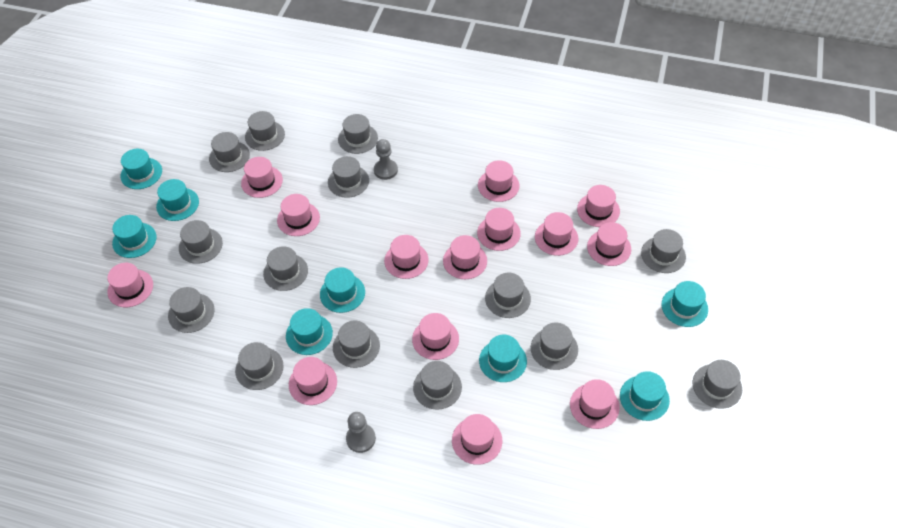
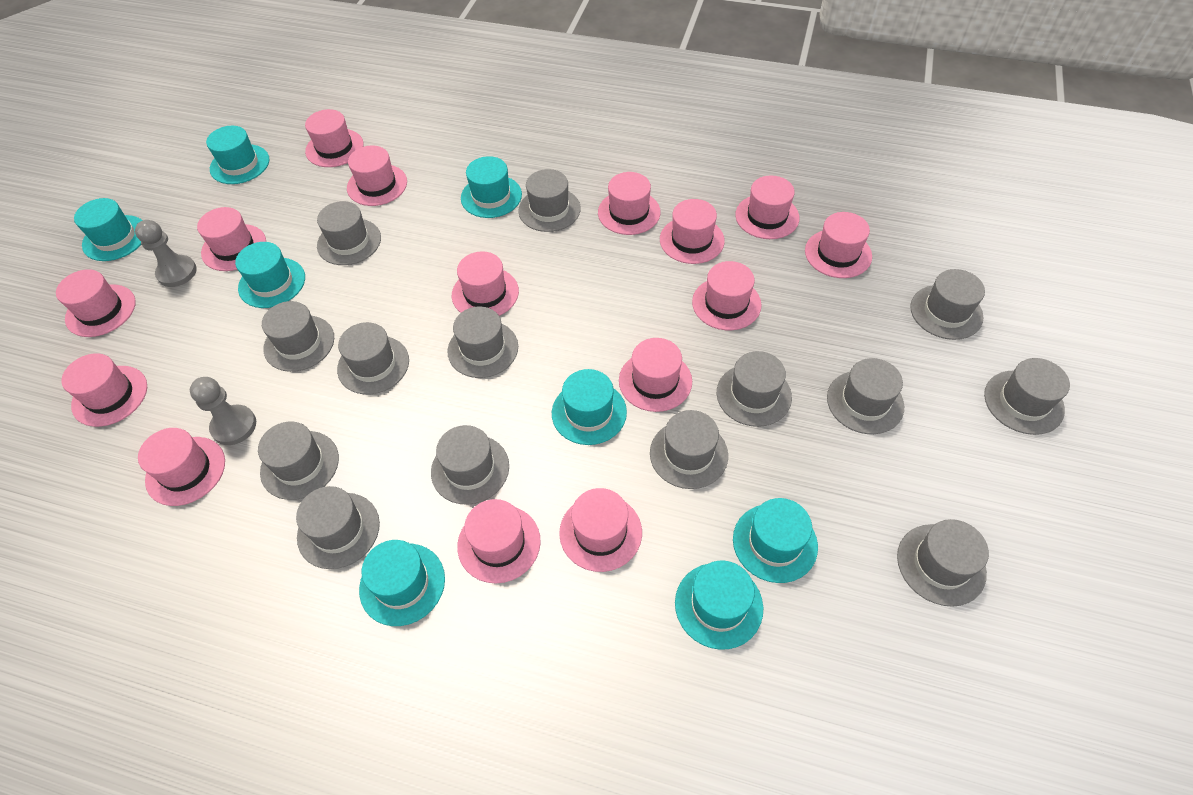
pink hat: 14 -> 15

